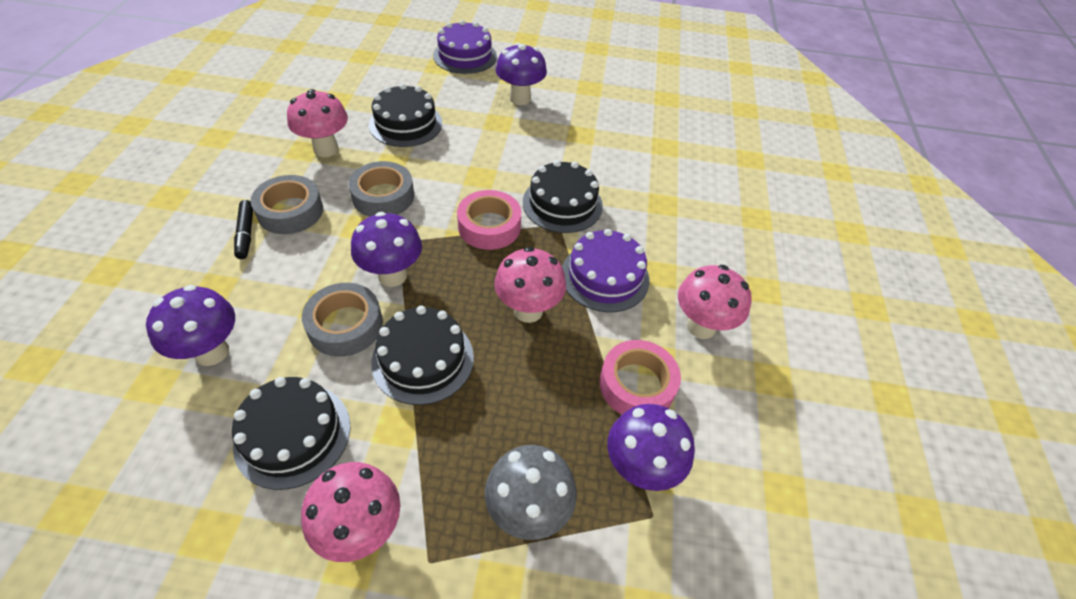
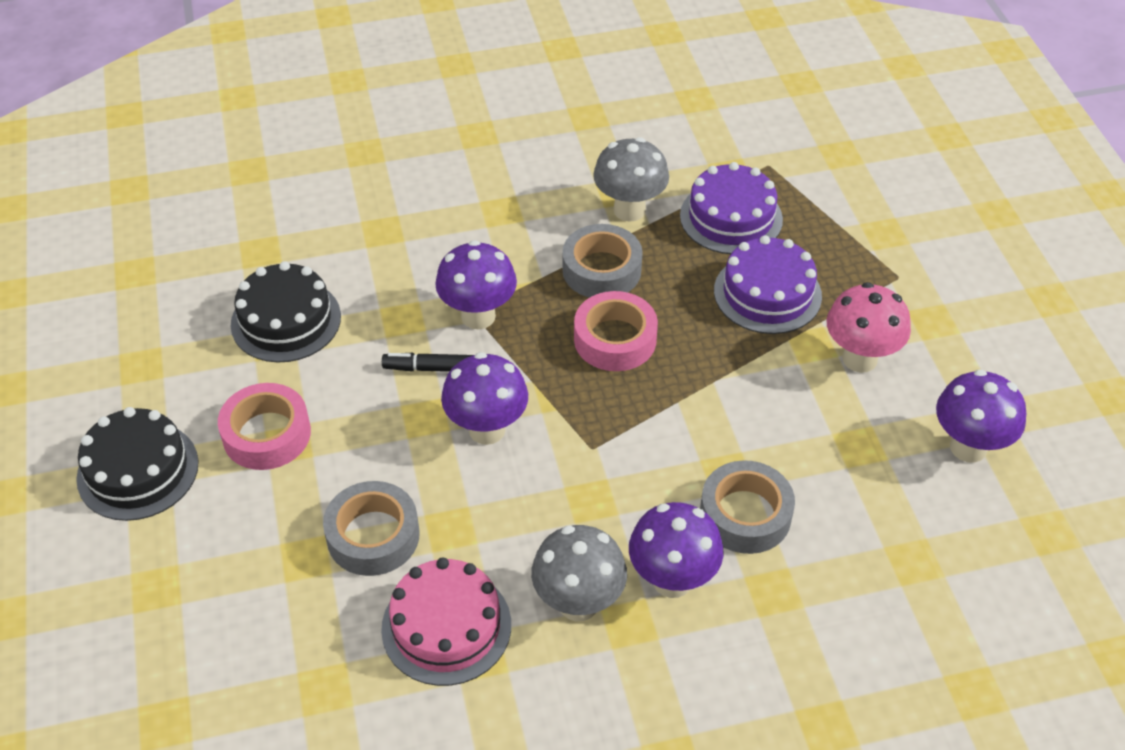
black cake: 4 -> 2
grey mushroom: 1 -> 2
pink cake: 0 -> 1
pink mushroom: 4 -> 1

